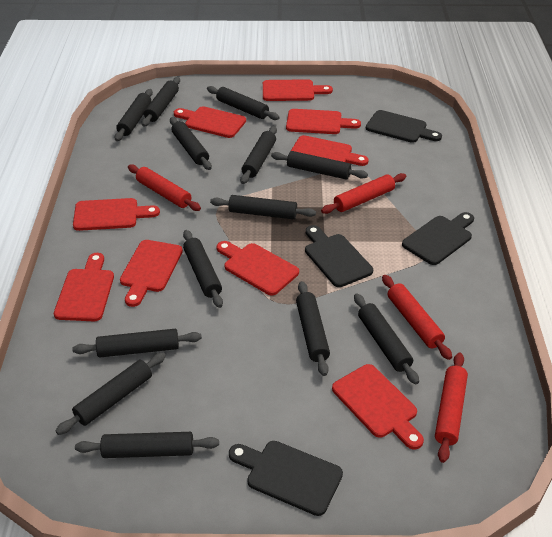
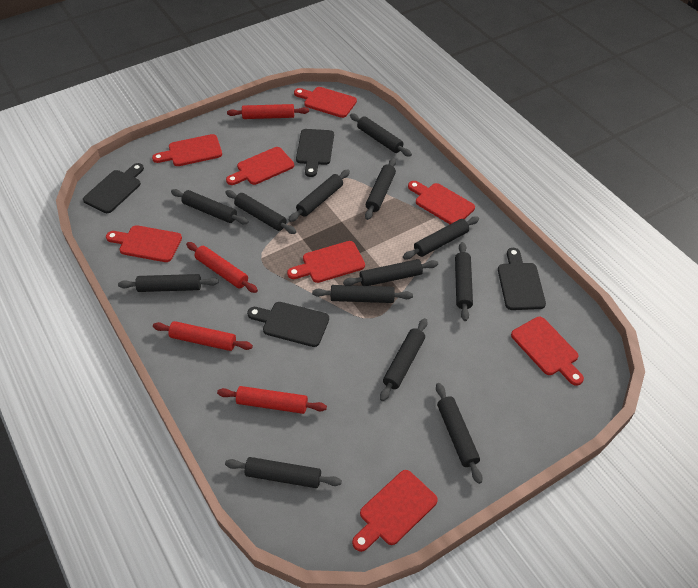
red cutting board: 9 -> 8

